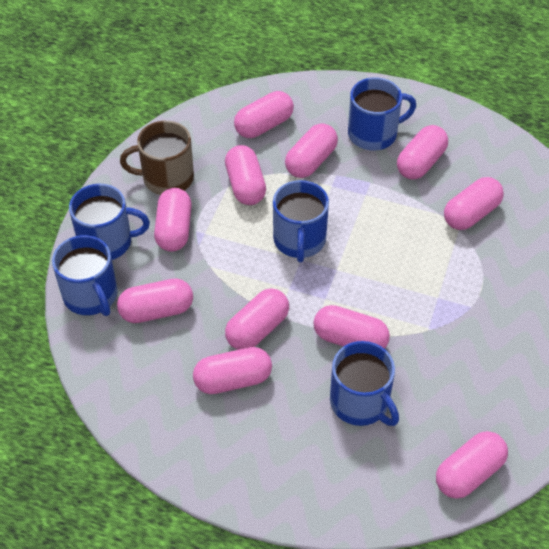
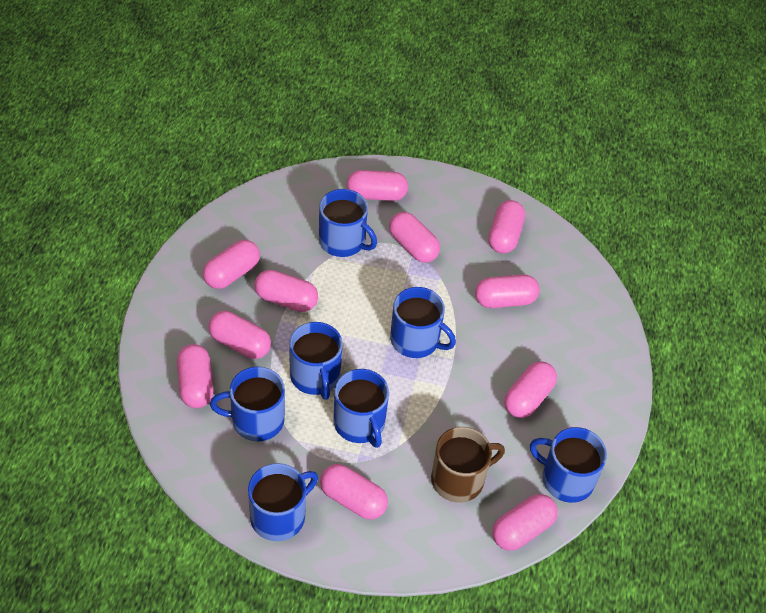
blue mug: 5 -> 7

